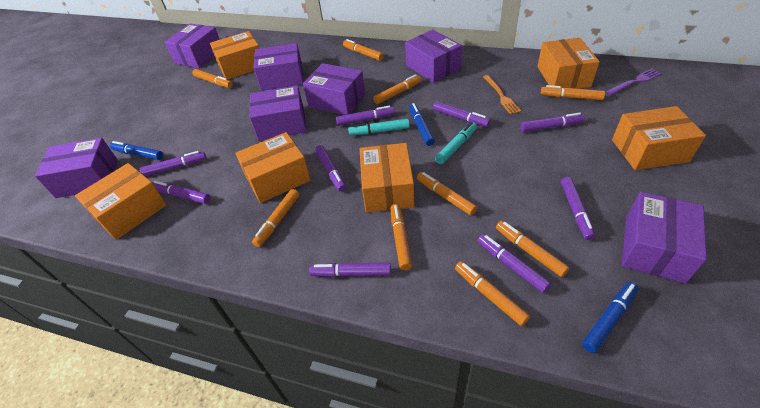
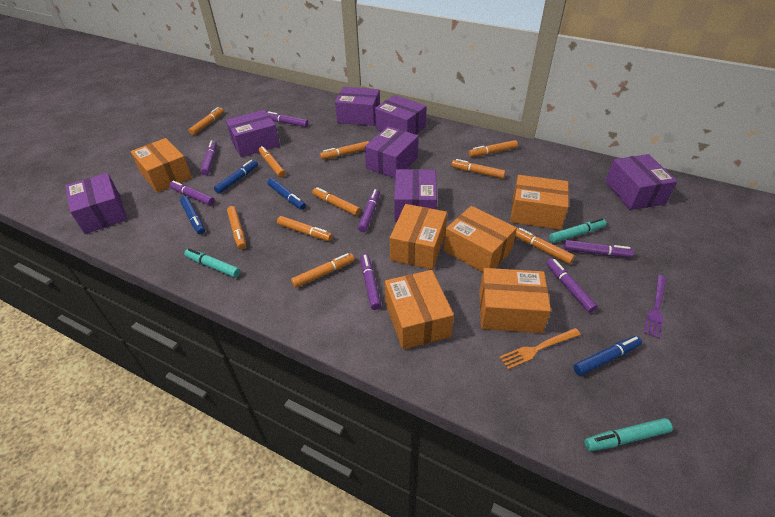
blue marker: 3 -> 4
orange marker: 9 -> 10
purple marker: 9 -> 7
turquoise marker: 2 -> 3

